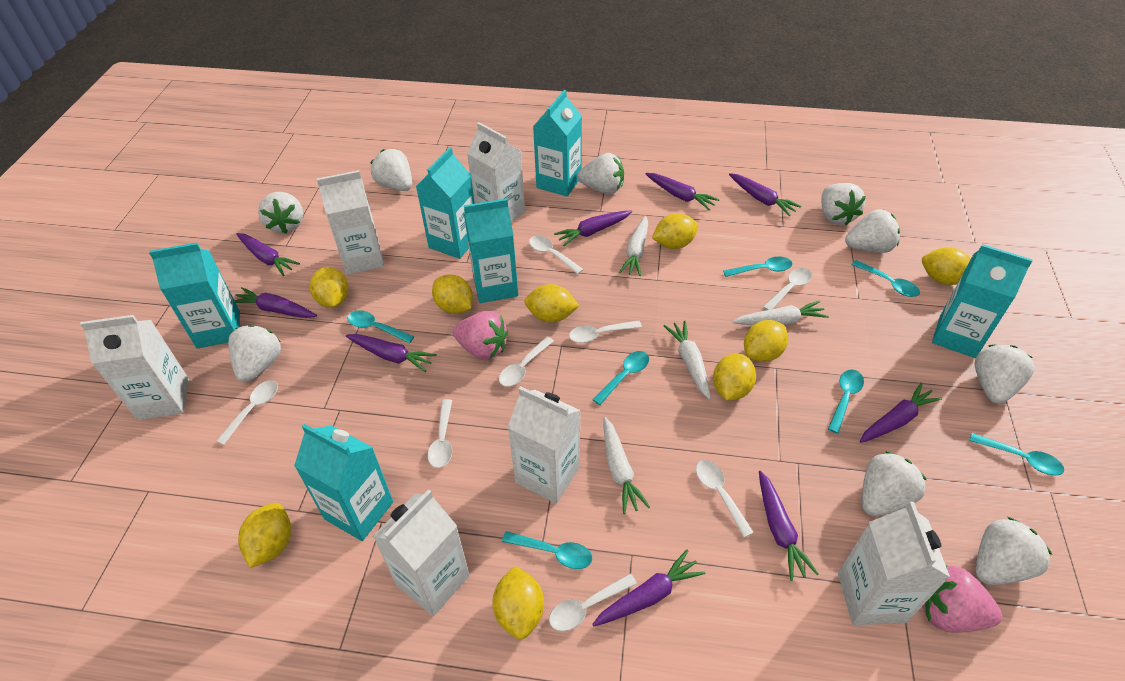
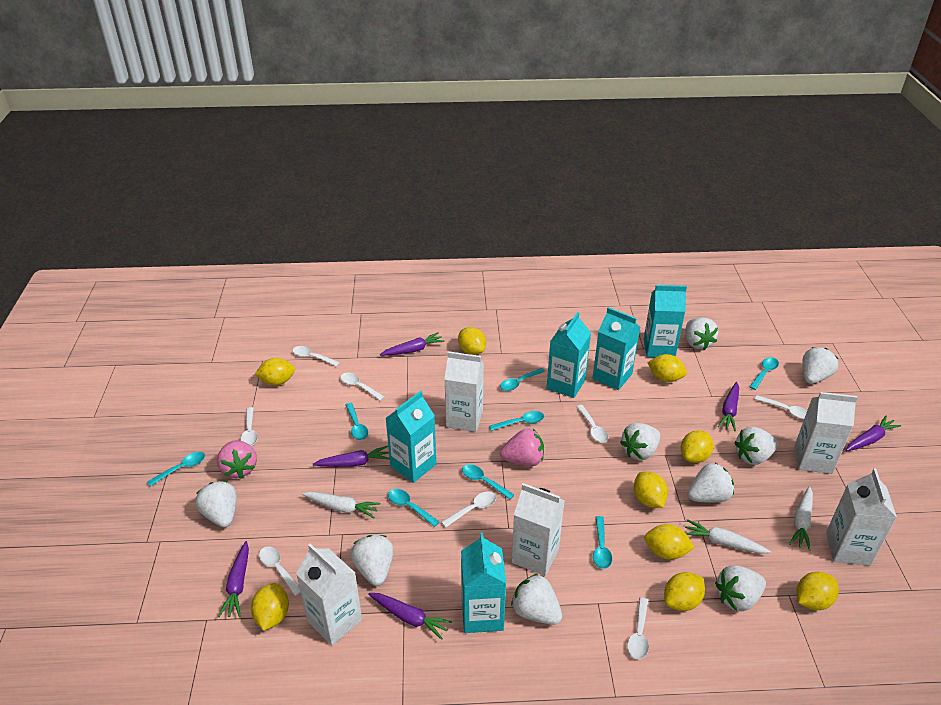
purple carrot: 9 -> 6
turquoise carton: 6 -> 5
turquoise spoon: 7 -> 8
white carrot: 4 -> 3
white carton: 6 -> 5

